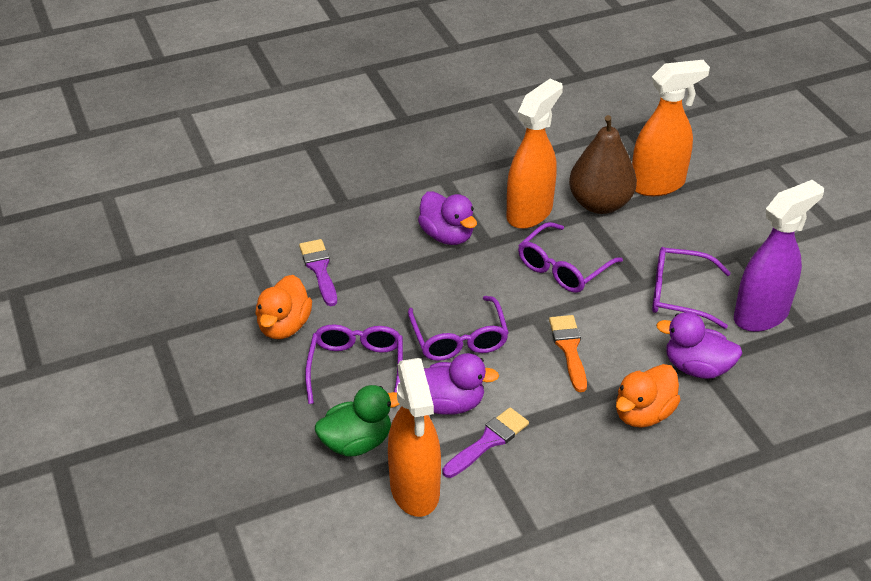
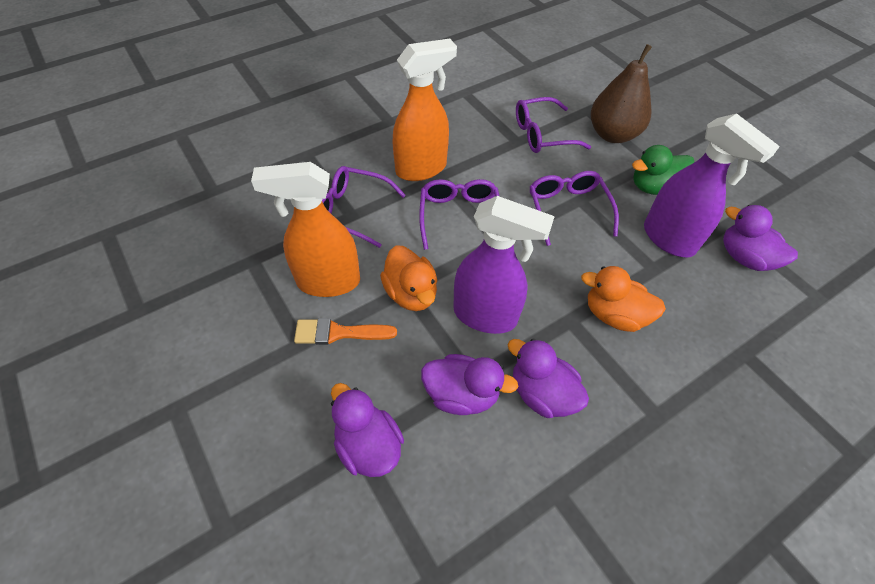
orange spray bottle: 3 -> 2
purple brush: 2 -> 0
purple duck: 3 -> 4
purple spray bottle: 1 -> 2

